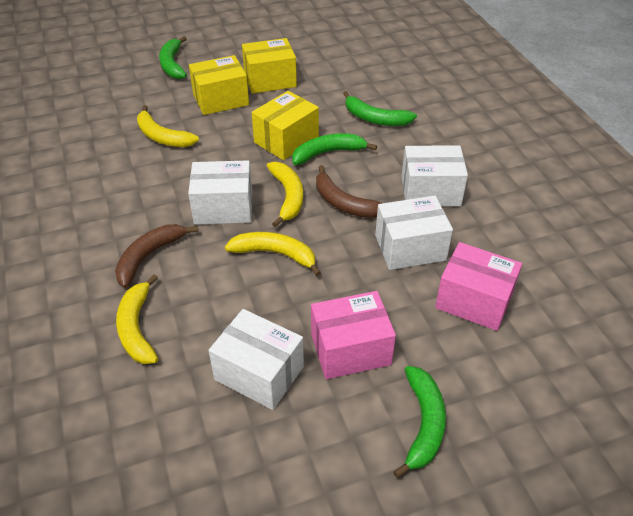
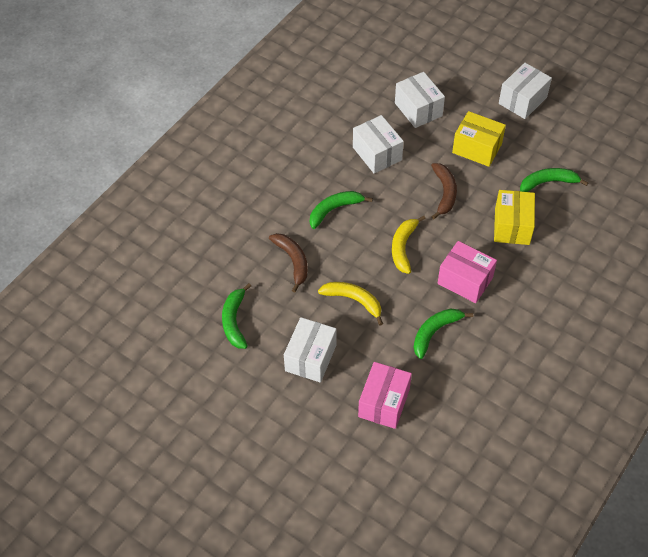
yellow banana: 4 -> 2
yellow box: 3 -> 2

